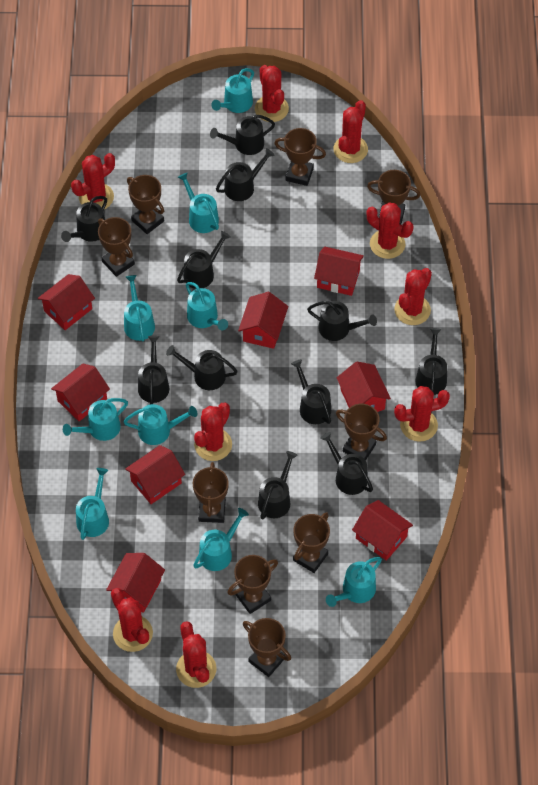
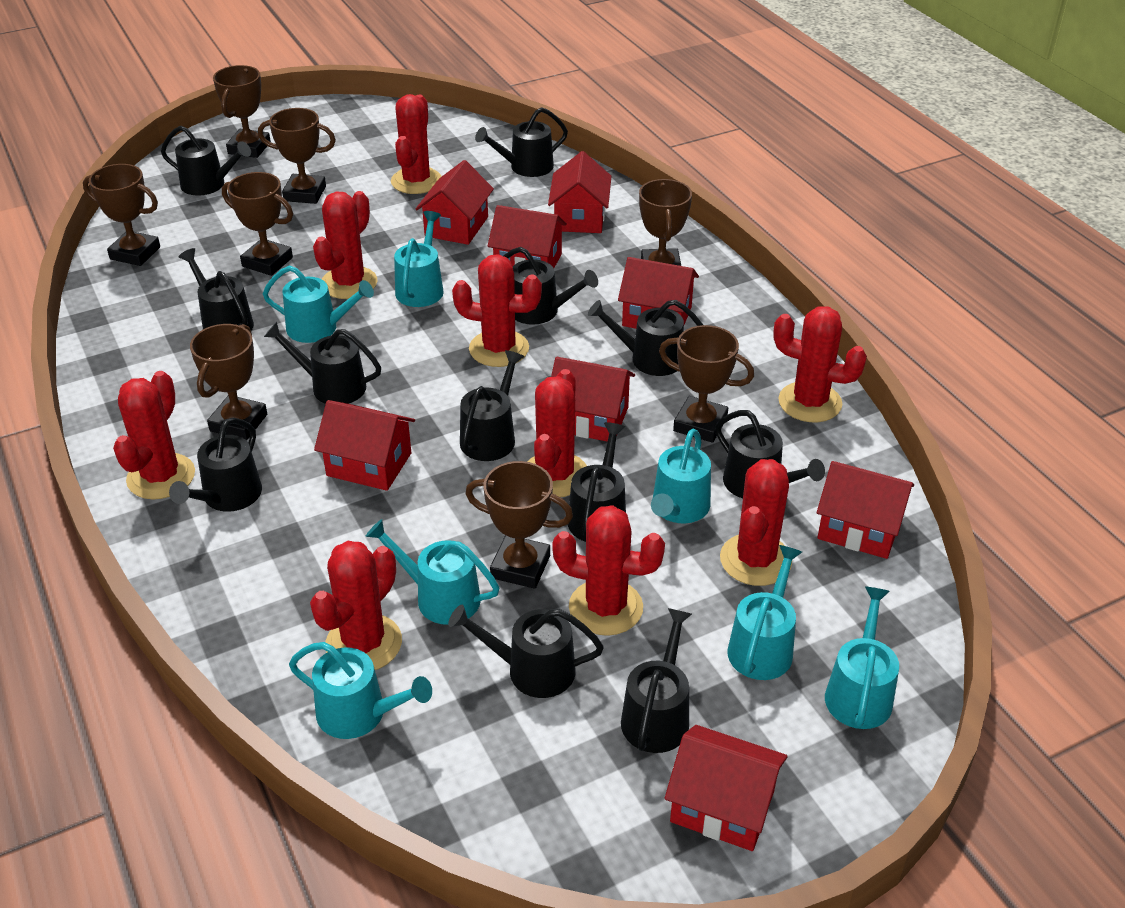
black watering can: 11 -> 12
brown trophy: 9 -> 8
turquoise watering can: 9 -> 7

